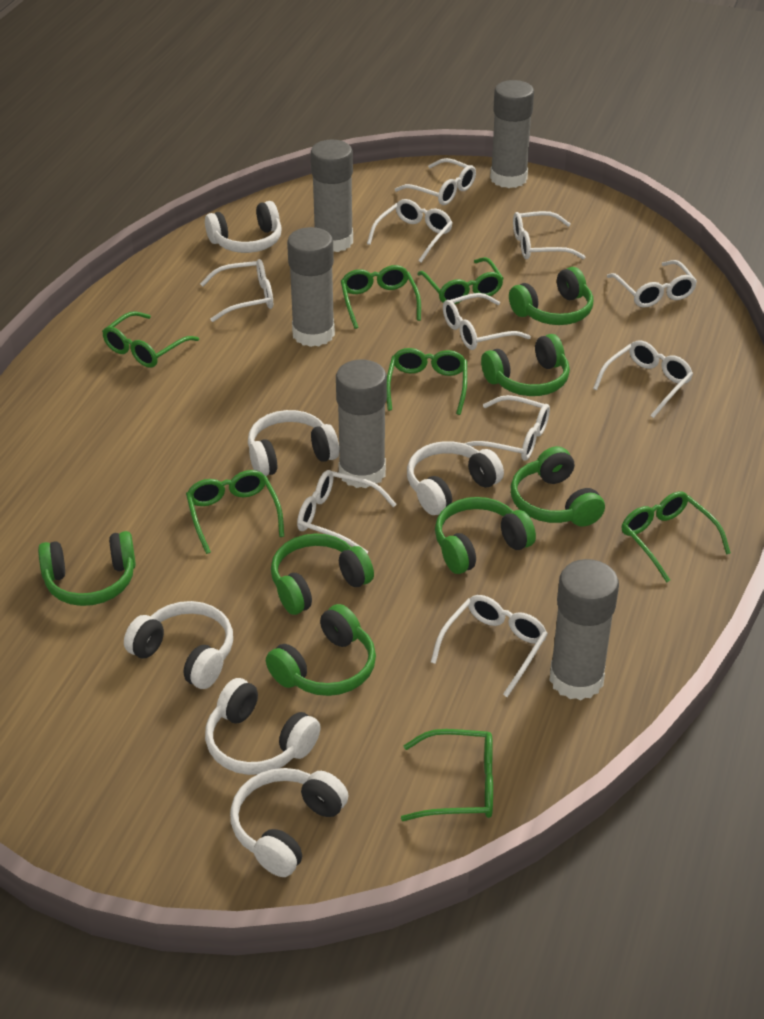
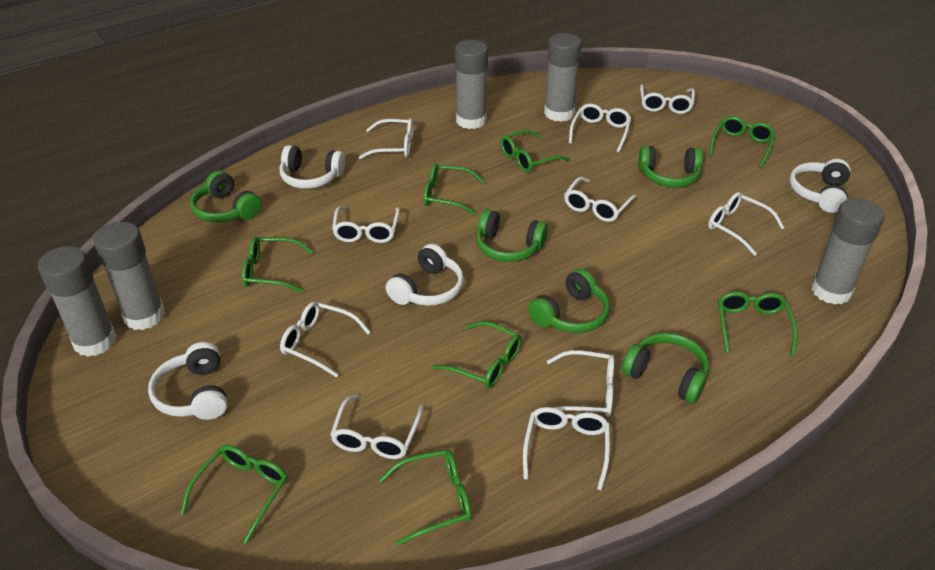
green glasses: 7 -> 8
green headphones: 7 -> 5
white headphones: 6 -> 4

